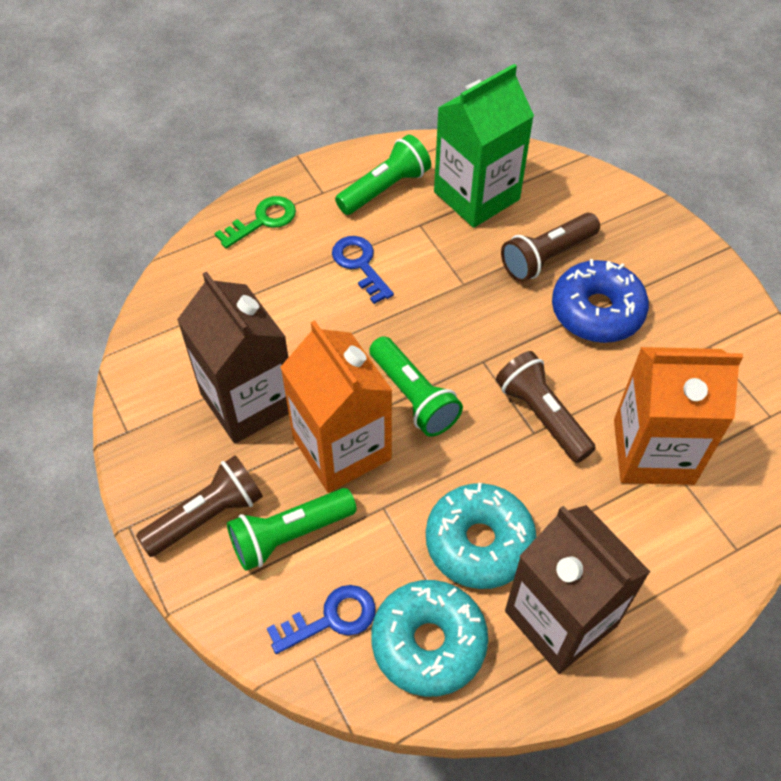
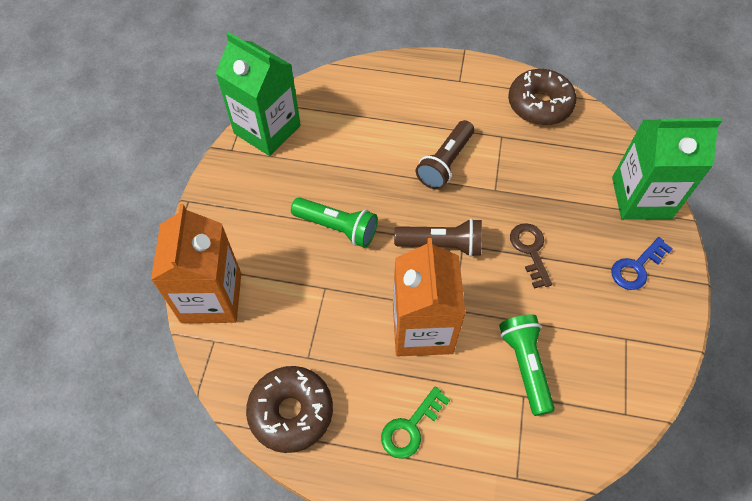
blue donut: 1 -> 0
blue key: 2 -> 1
brown carton: 2 -> 0
brown donut: 0 -> 2
brown flashlight: 3 -> 2
brown key: 0 -> 1
green carton: 1 -> 2
green flashlight: 3 -> 2
turquoise donut: 2 -> 0

